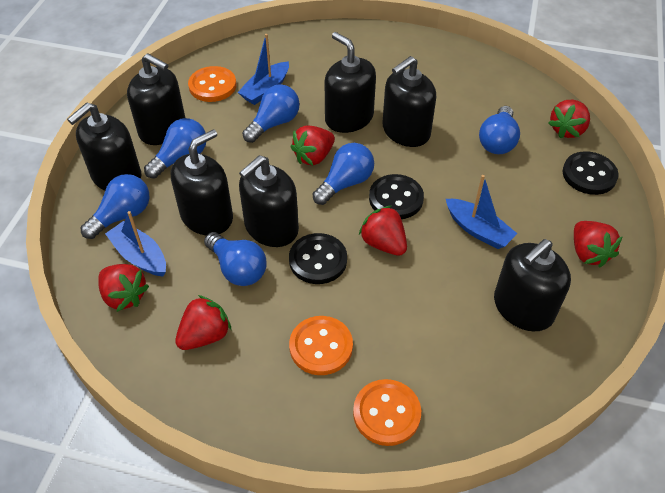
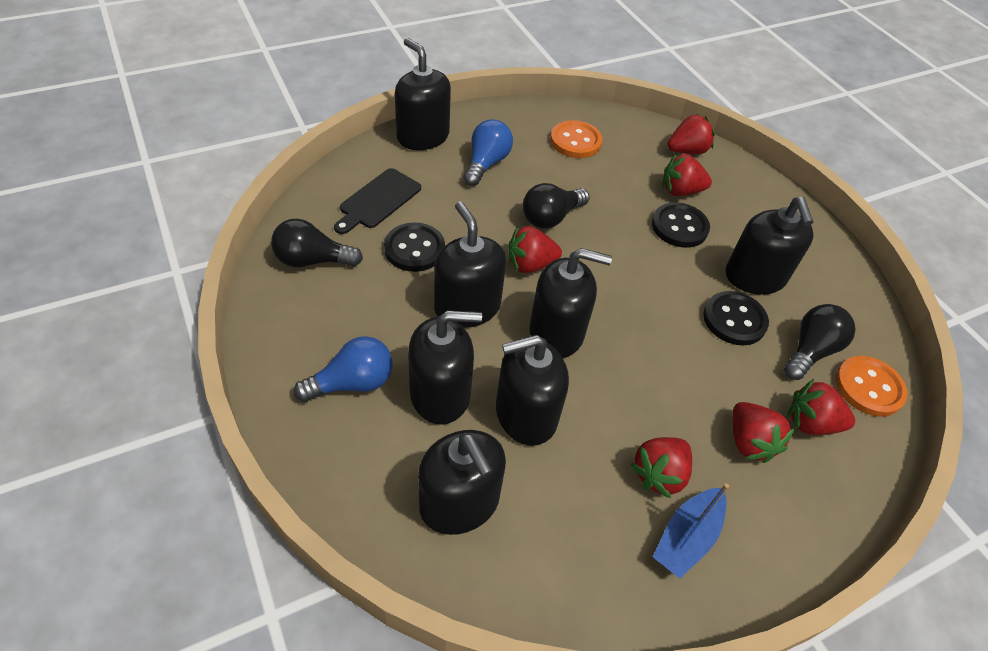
black cutting board: 0 -> 1
black light bulb: 0 -> 3
blue boat: 3 -> 1
blue light bulb: 6 -> 2
orange button: 3 -> 2

